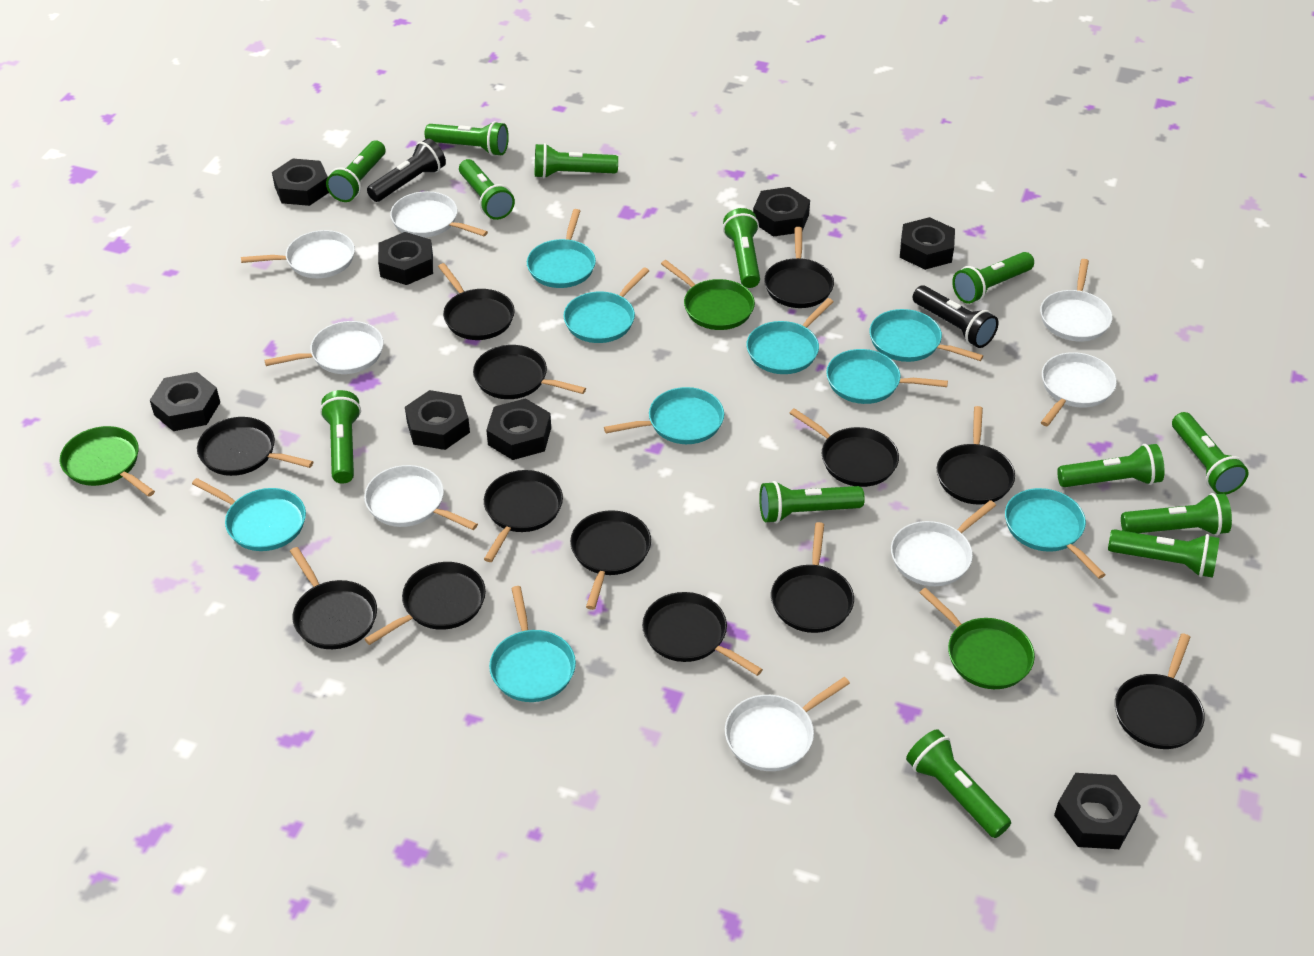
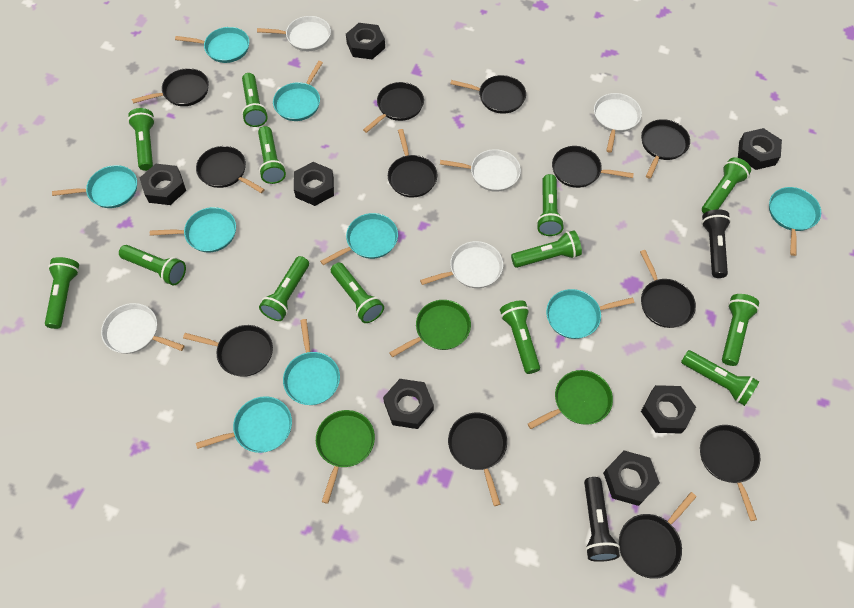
black nut: 8 -> 7
black pan: 13 -> 12
white pan: 8 -> 5

